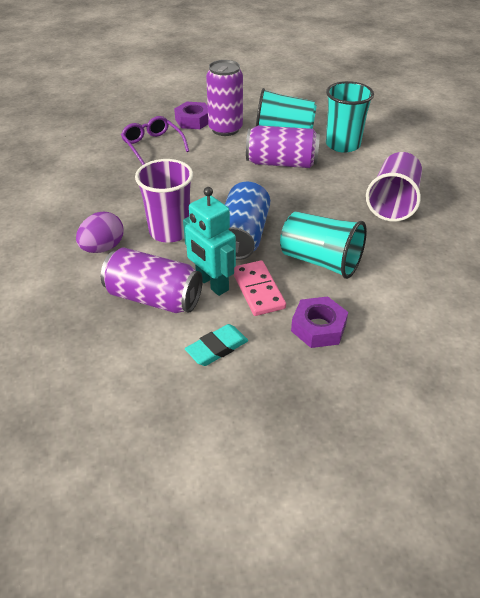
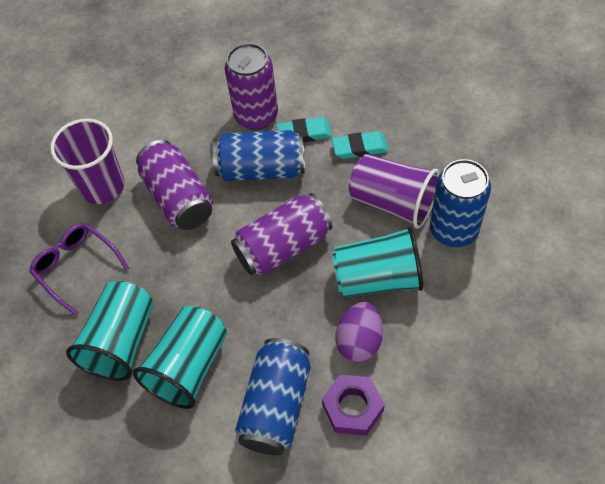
blue can: 1 -> 3
pink domino: 1 -> 0
purple nut: 2 -> 1
turquoise eraser: 1 -> 2
turquoise robot: 1 -> 0

